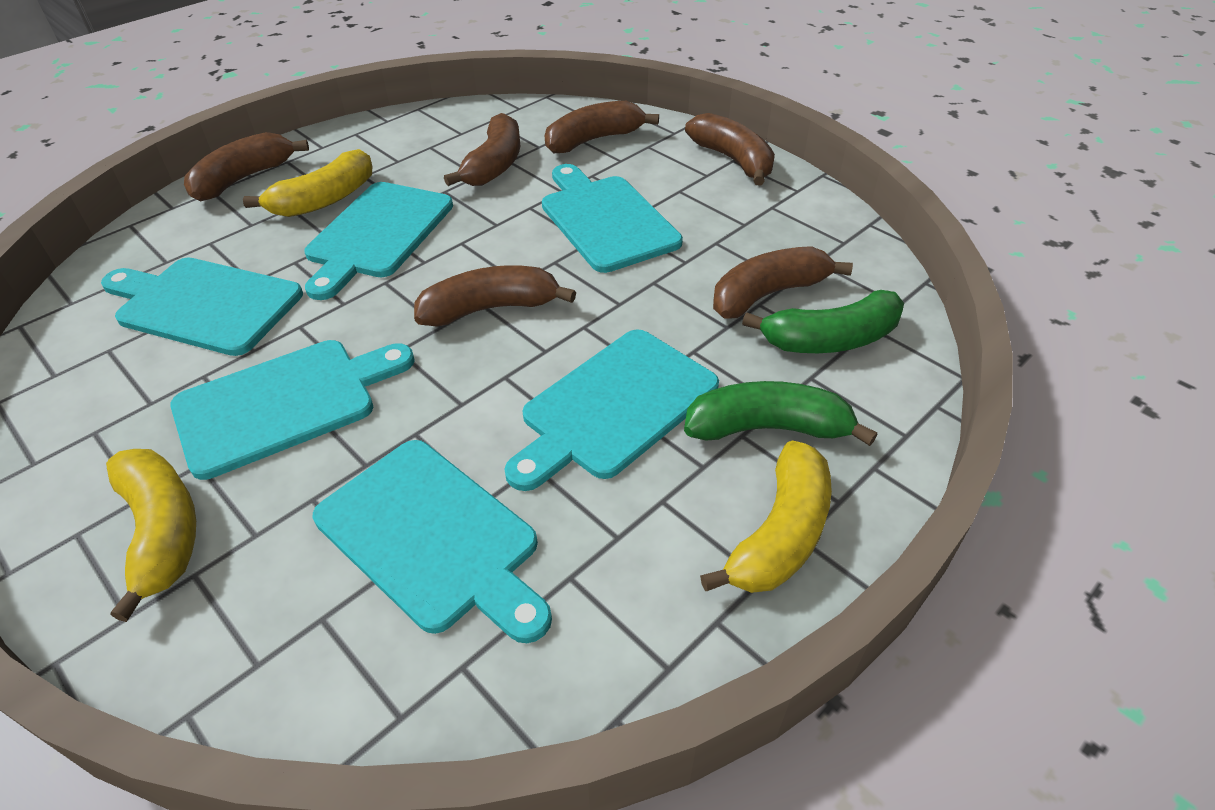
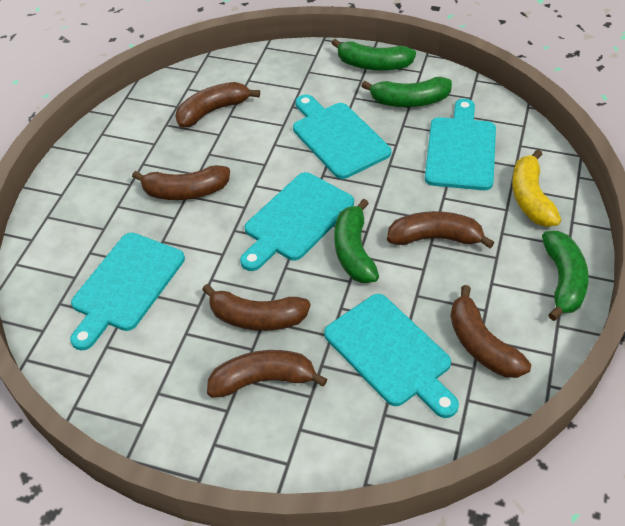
green banana: 2 -> 4
turquoise cutting board: 6 -> 5
yellow banana: 3 -> 1

